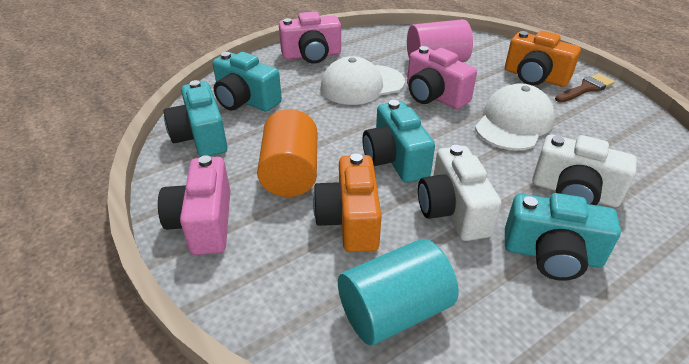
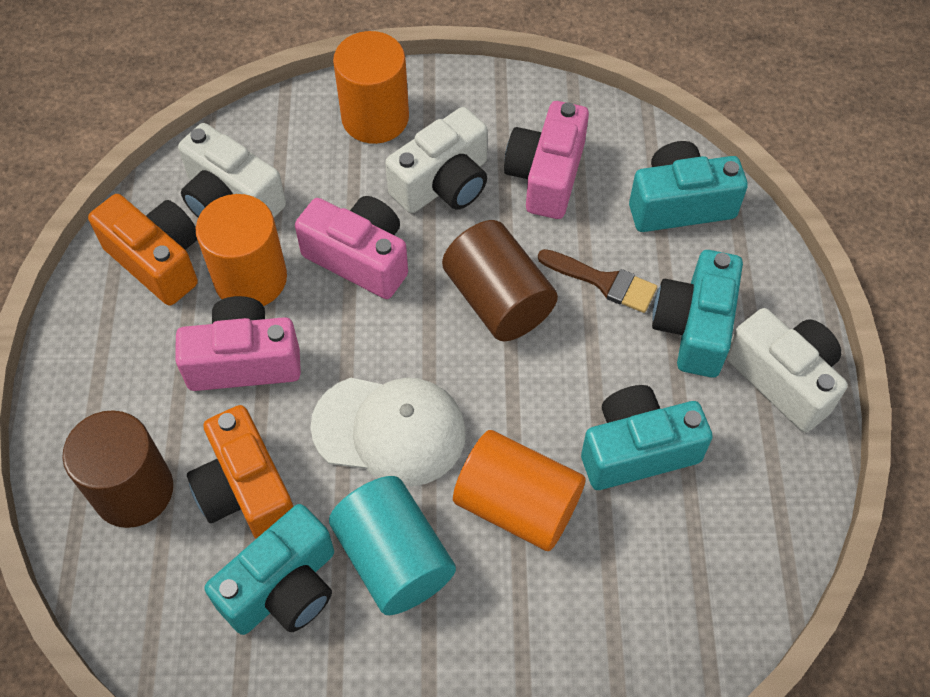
brown cylinder: 0 -> 2
orange cylinder: 1 -> 3
pink cylinder: 1 -> 0
white camera: 2 -> 3
white cap: 2 -> 1

